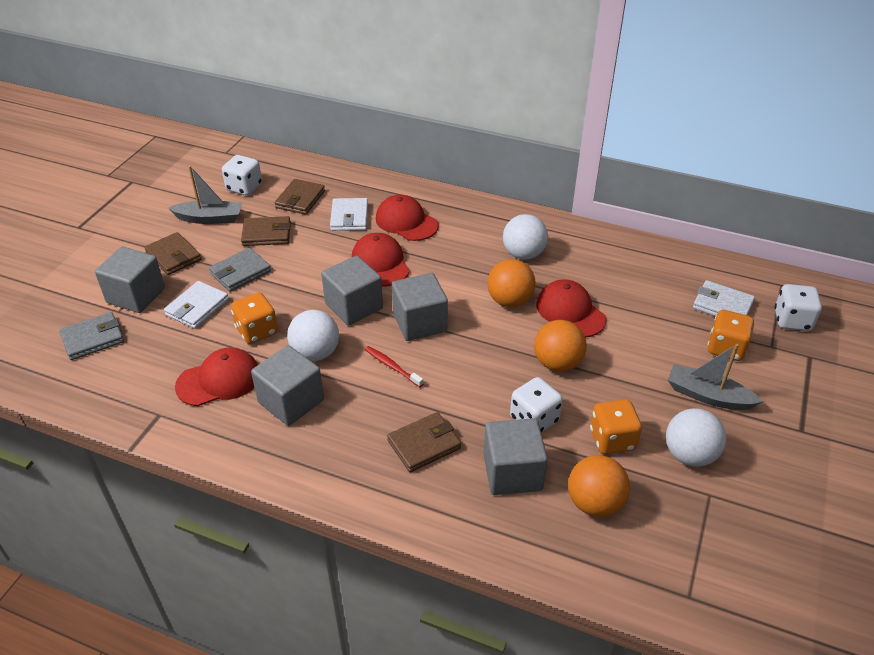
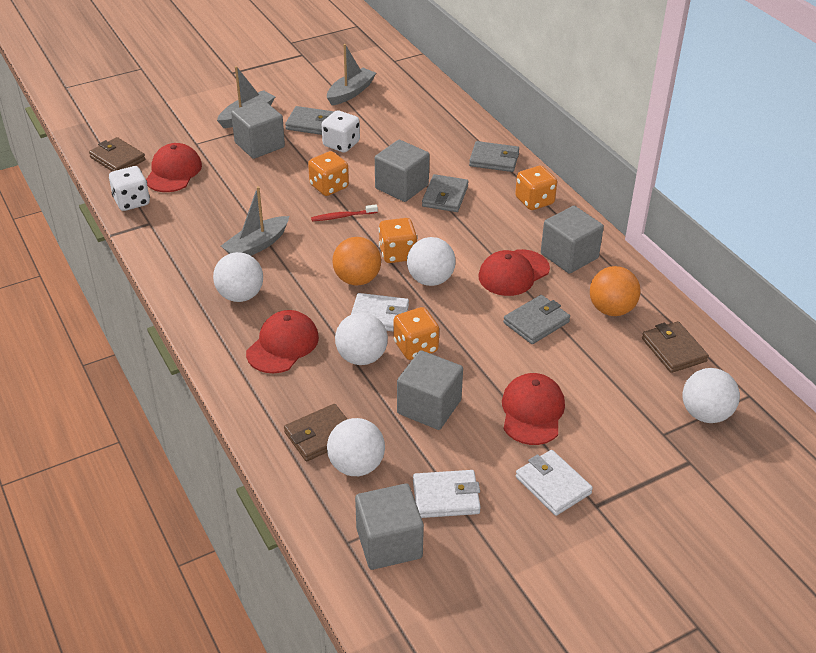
brown wallet: 4 -> 3
grey boat: 2 -> 3
grey wallet: 2 -> 4
orange ball: 3 -> 2
orange dice: 3 -> 4
white ball: 3 -> 5
white dice: 3 -> 2

